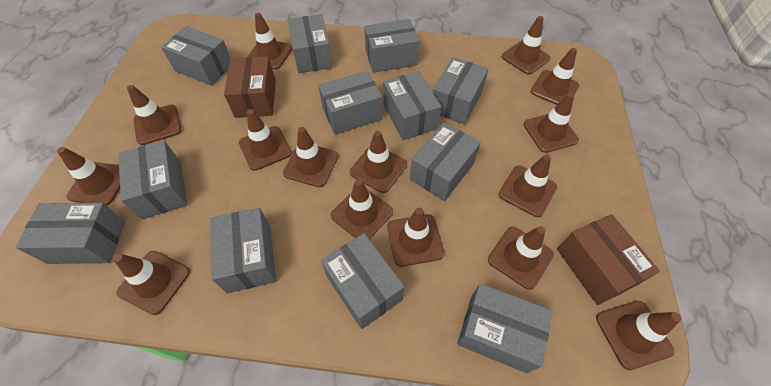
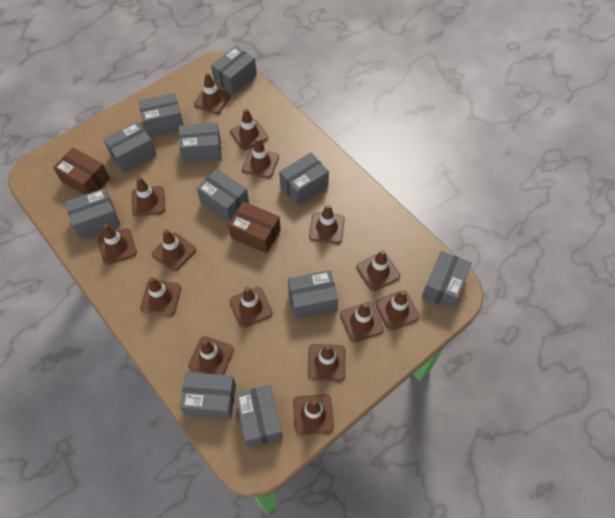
grey box: 12 -> 11

